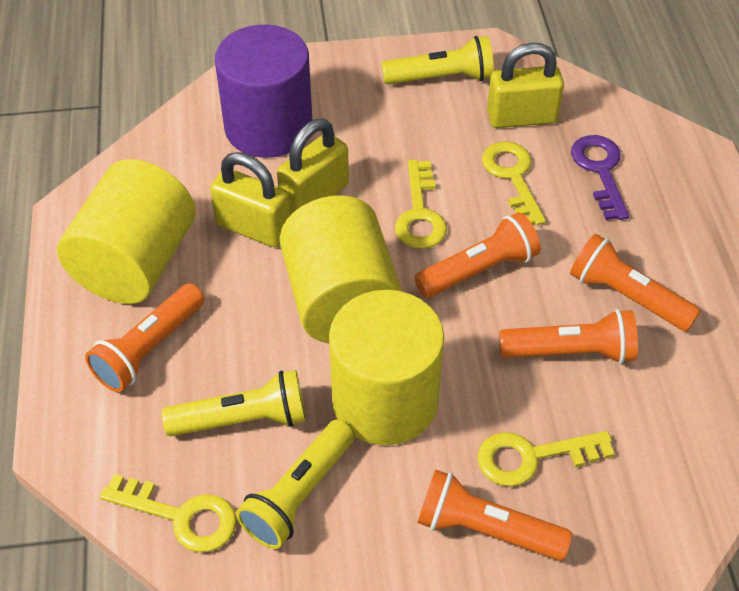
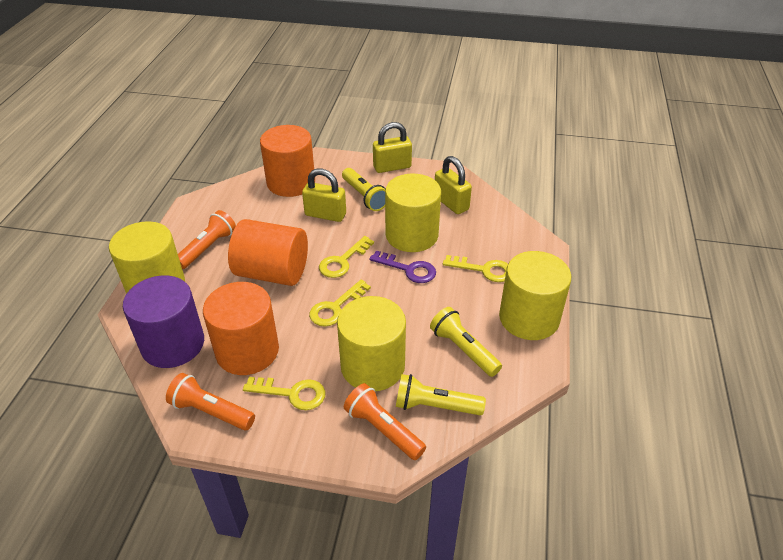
orange cylinder: 0 -> 3
orange flashlight: 5 -> 3
yellow cylinder: 3 -> 4

